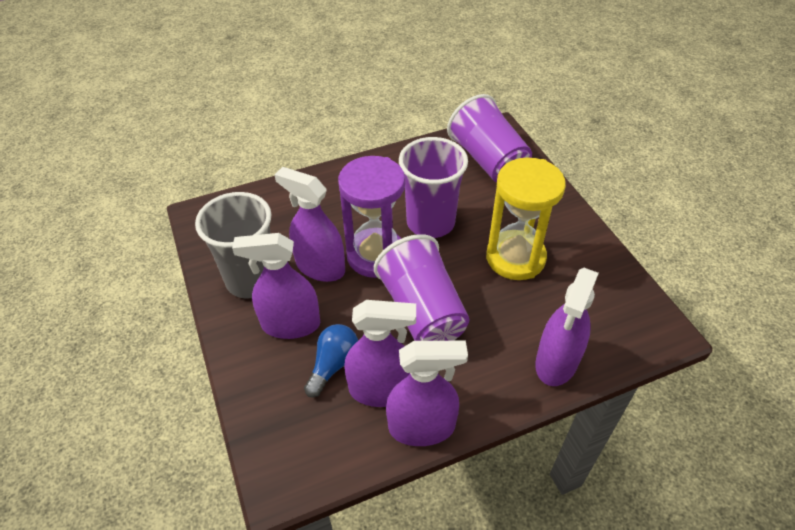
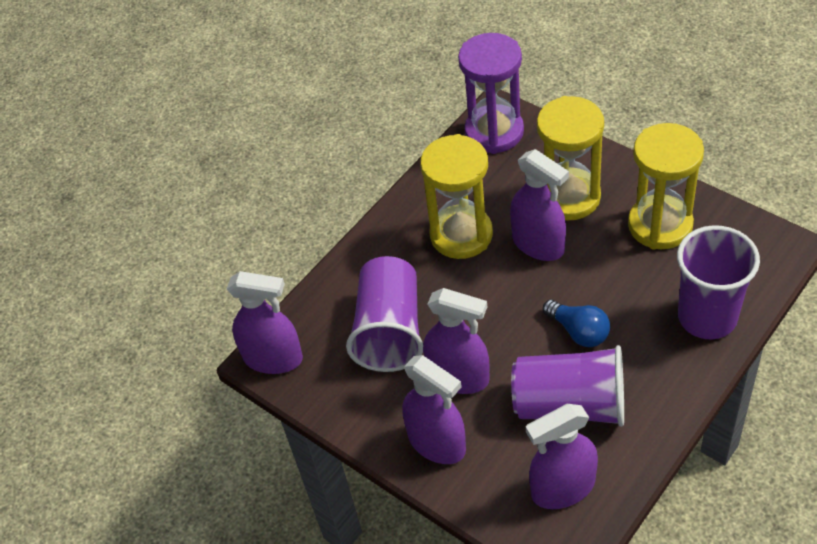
grey cup: 1 -> 0
yellow hourglass: 1 -> 3

